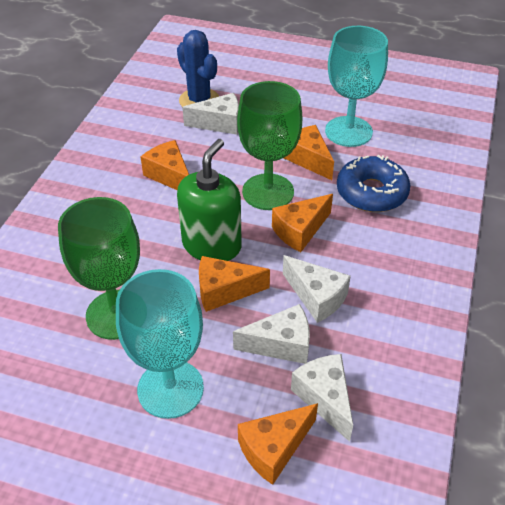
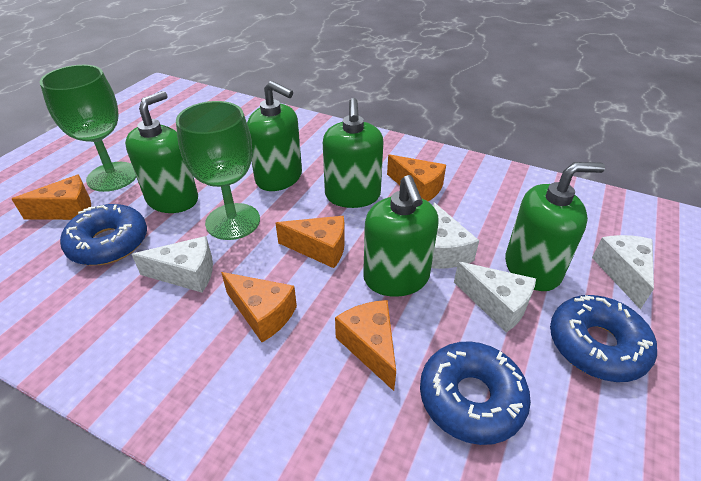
blue cactus: 1 -> 0
blue donut: 1 -> 3
green soap dispenser: 1 -> 5
turquoise goblet: 2 -> 0

